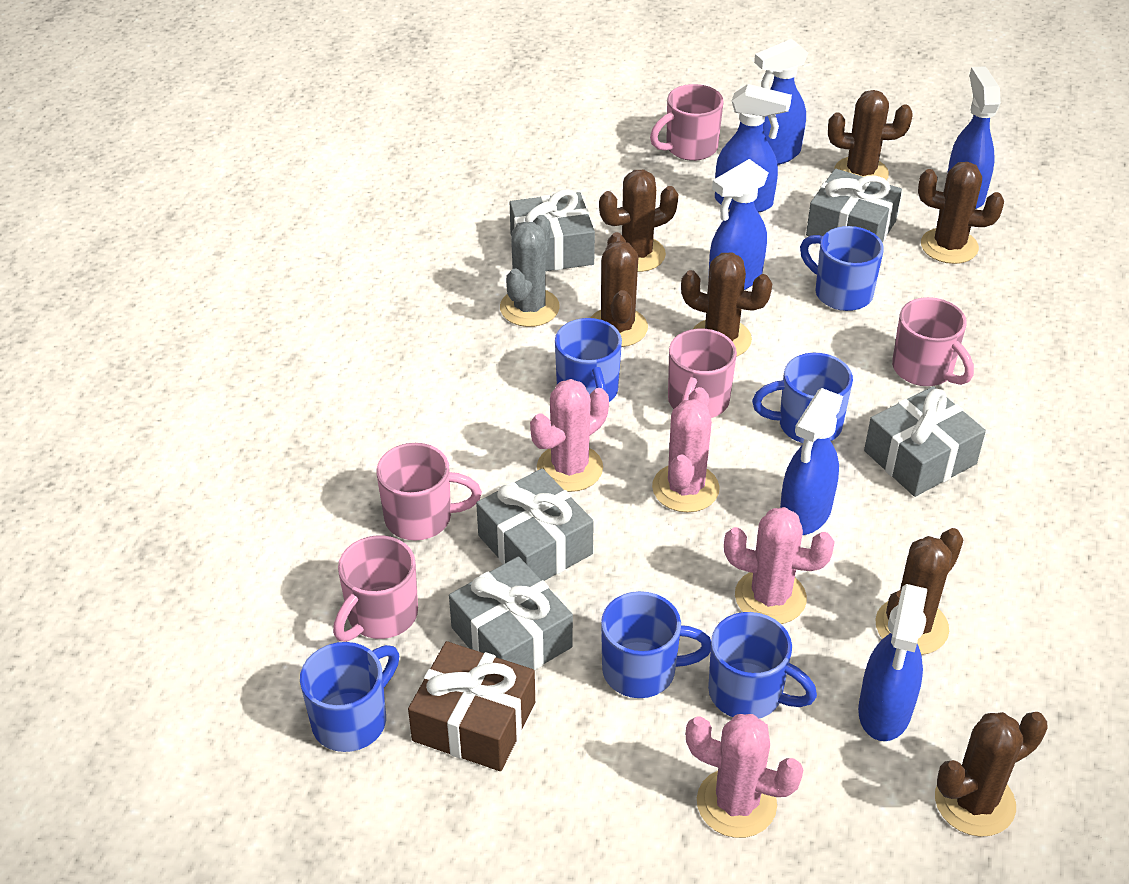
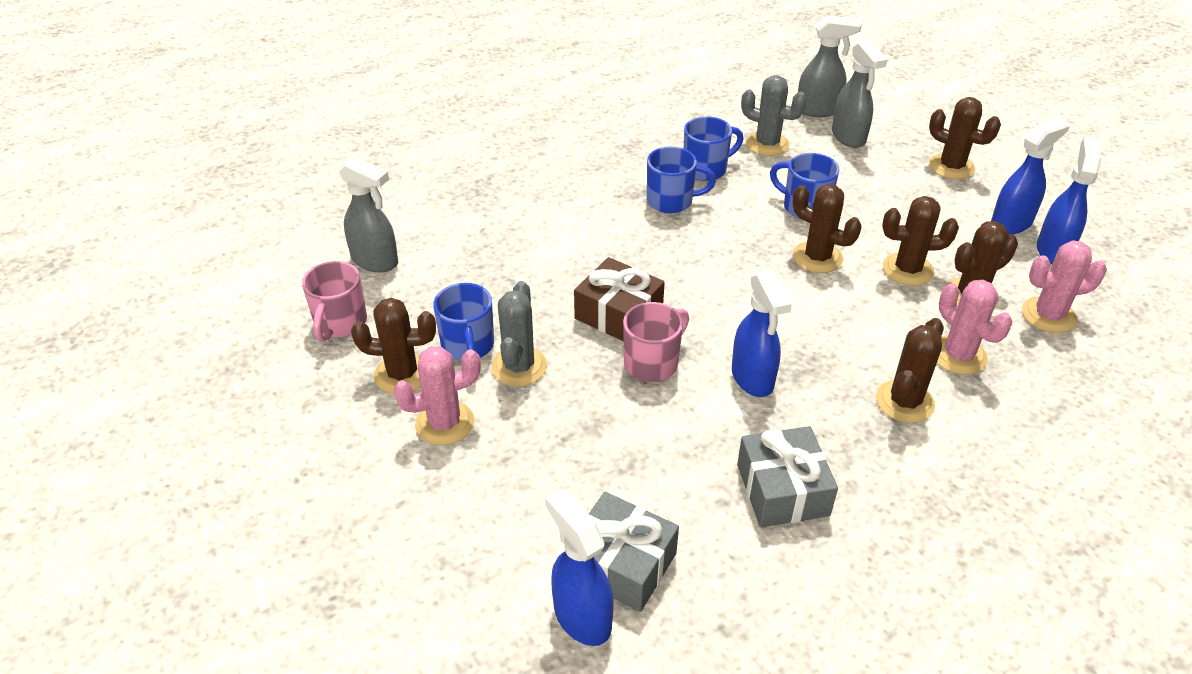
blue mug: 6 -> 4
blue spray bottle: 6 -> 4
brown cactus: 7 -> 6
grey cactus: 1 -> 2
grey gift: 5 -> 2
grey spray bottle: 0 -> 3
pink cactus: 4 -> 3
pink mug: 5 -> 2

